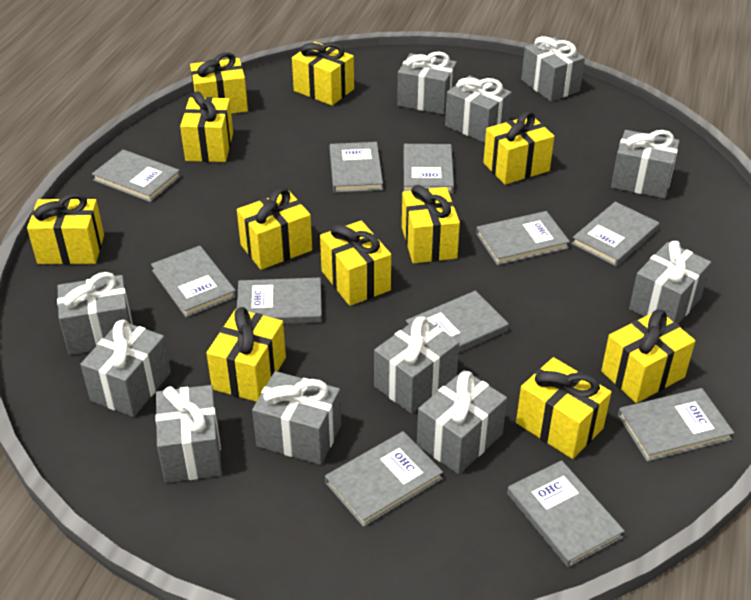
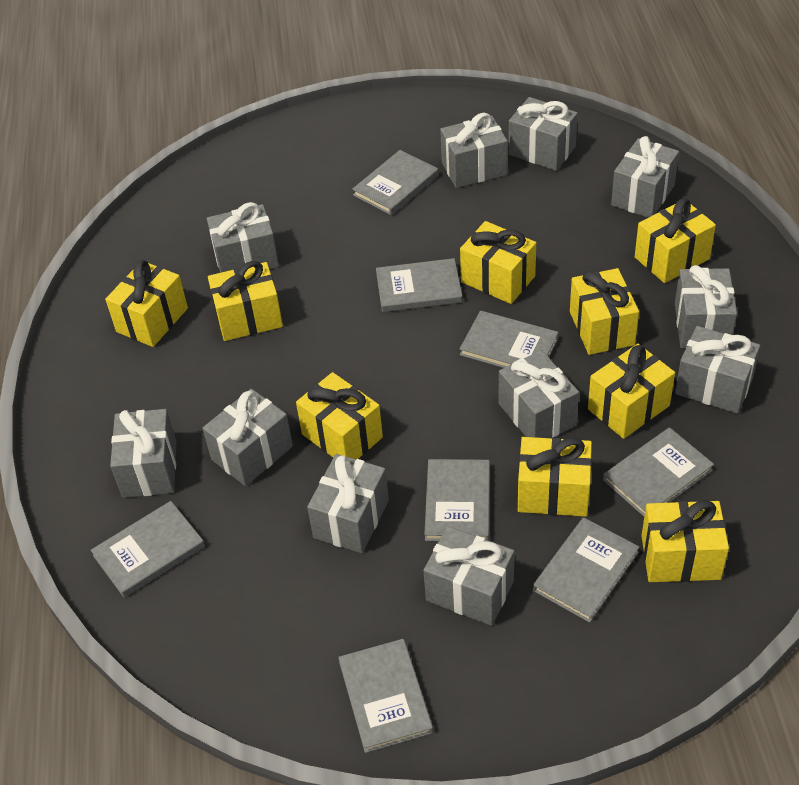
grey book: 11 -> 8
yellow gift: 11 -> 9

